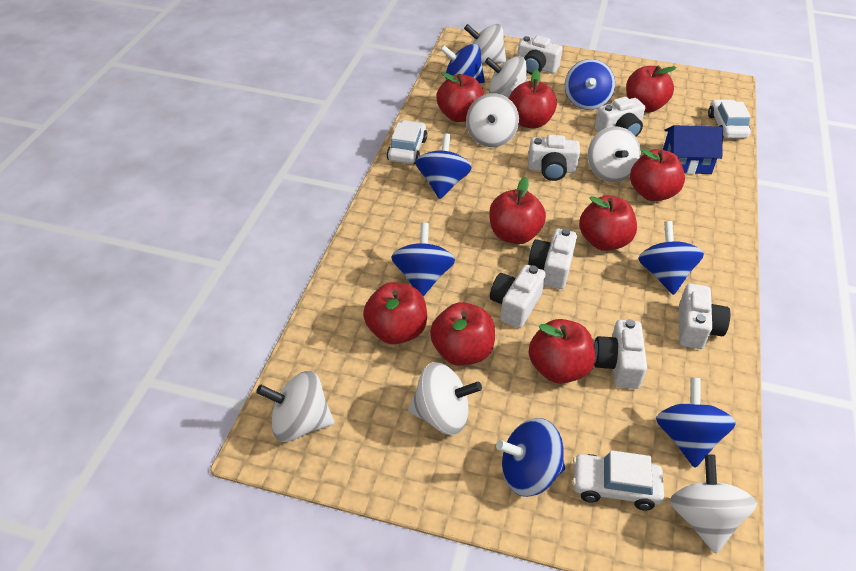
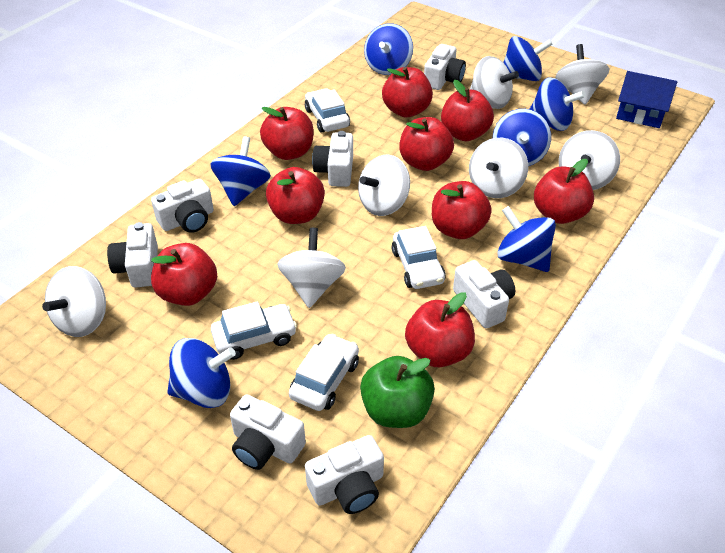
green apple: 0 -> 1
white car: 3 -> 4

